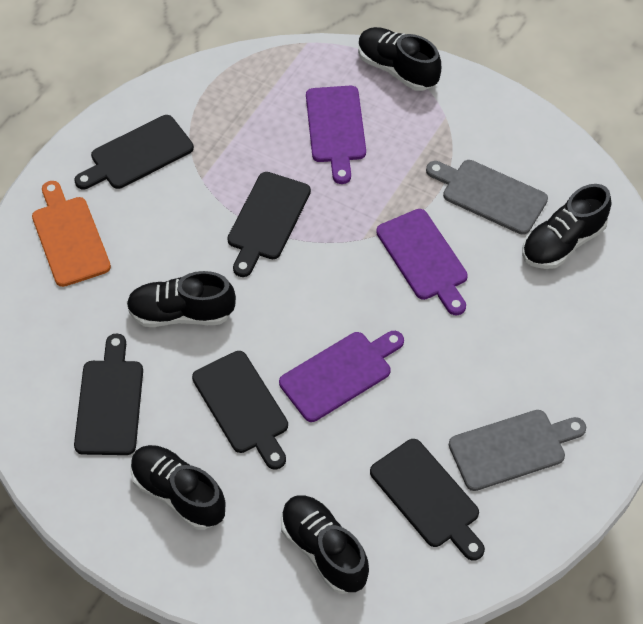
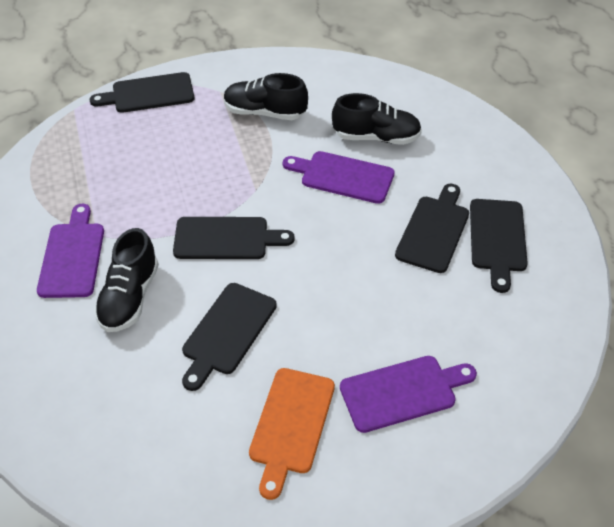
black shoe: 5 -> 3
grey cutting board: 2 -> 0

